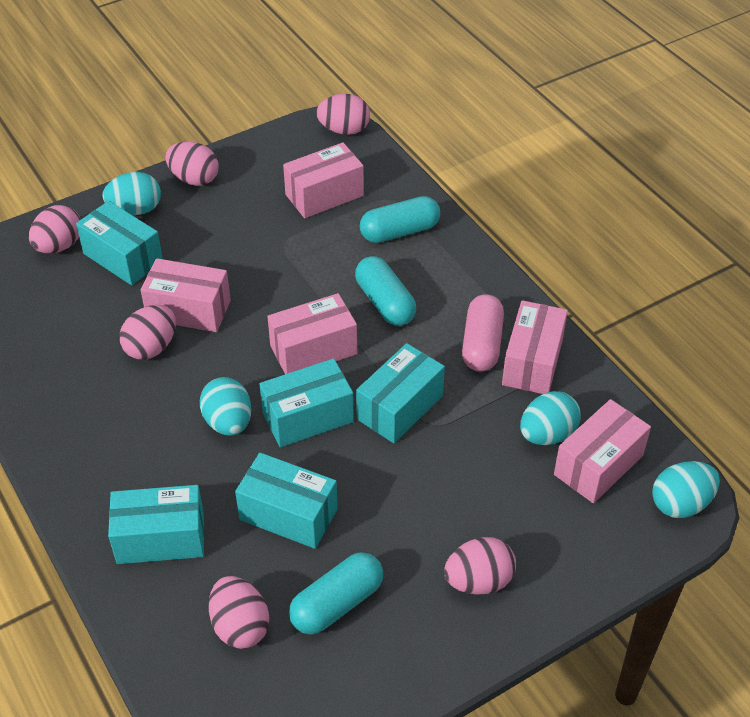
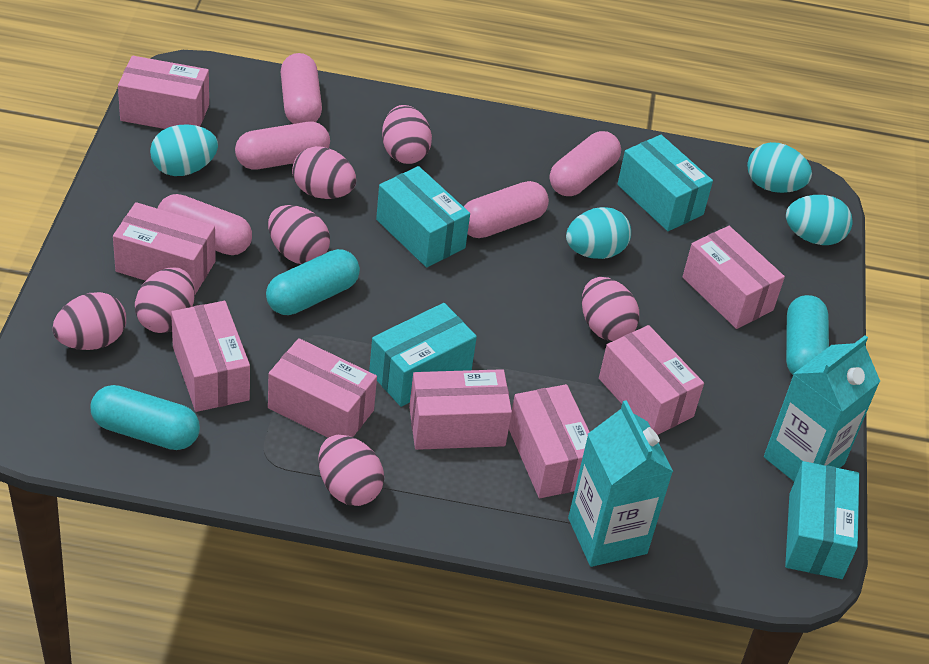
pink box: 5 -> 8
pink capsule: 1 -> 5
pink egg: 6 -> 7
turquoise box: 5 -> 4
turquoise carton: 0 -> 2

